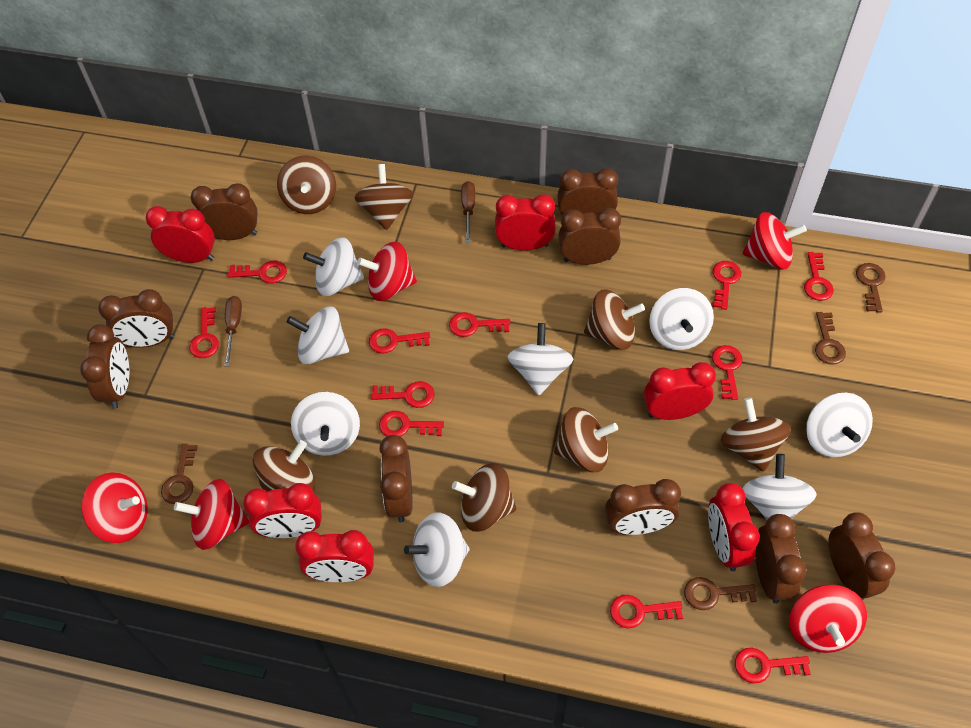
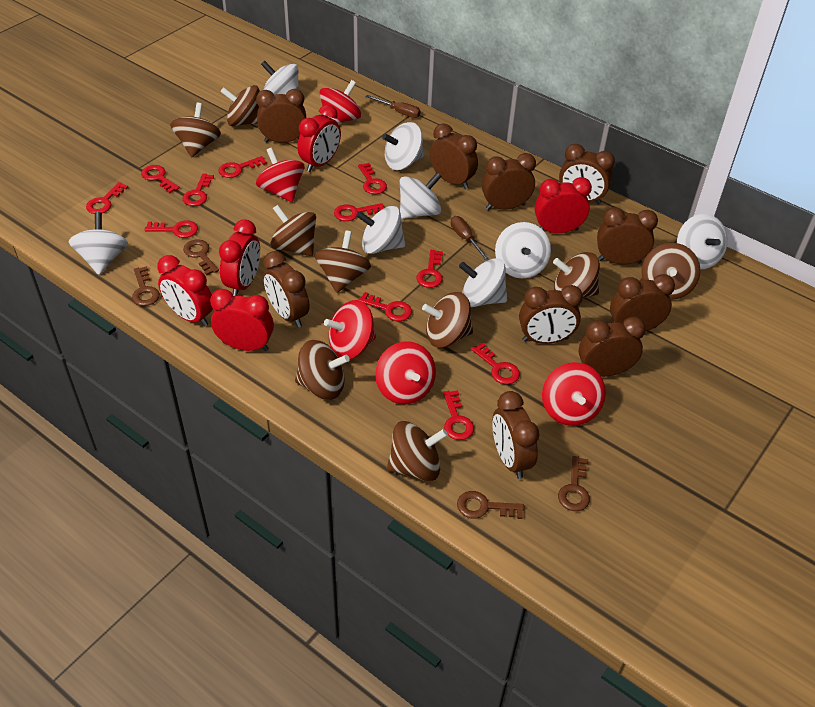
brown clock: 9 -> 10
brown spinning top: 7 -> 9
red clock: 6 -> 5

